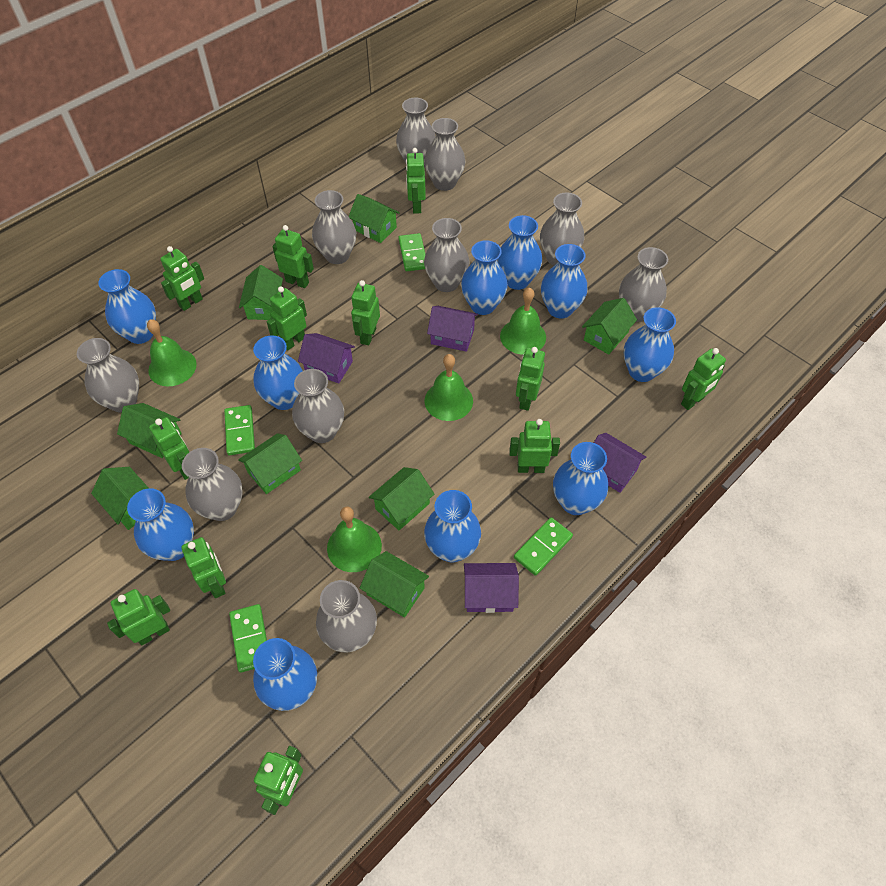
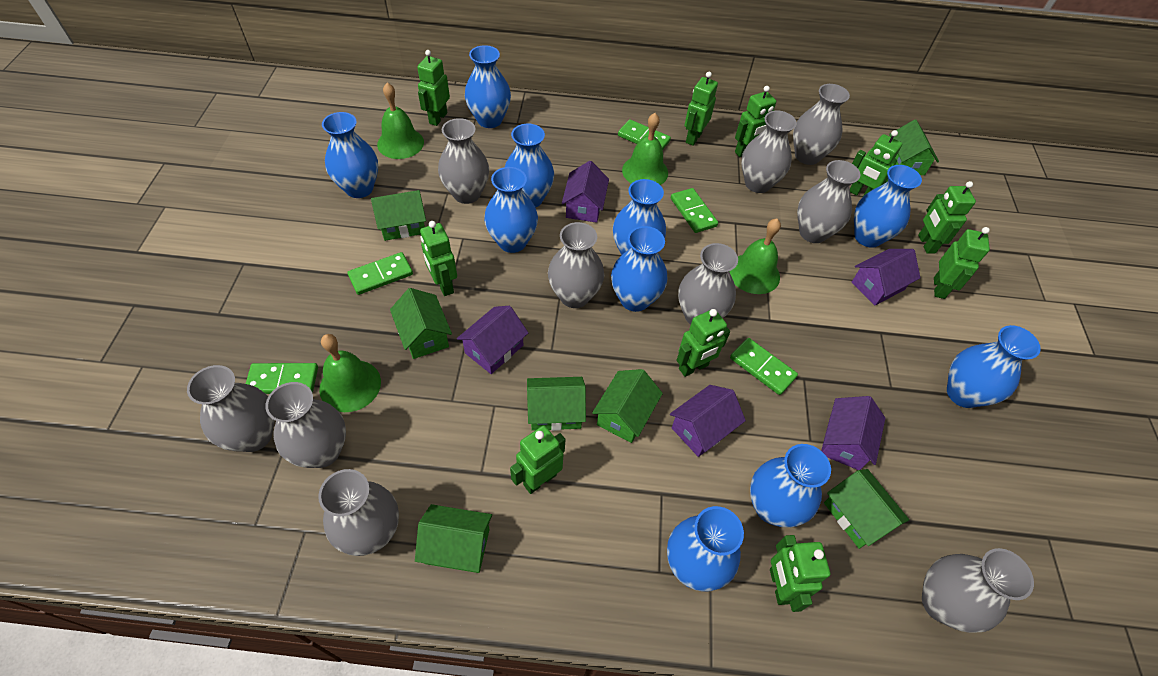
green domino: 4 -> 5
green house: 8 -> 7
green robot: 12 -> 10
purple house: 4 -> 5

